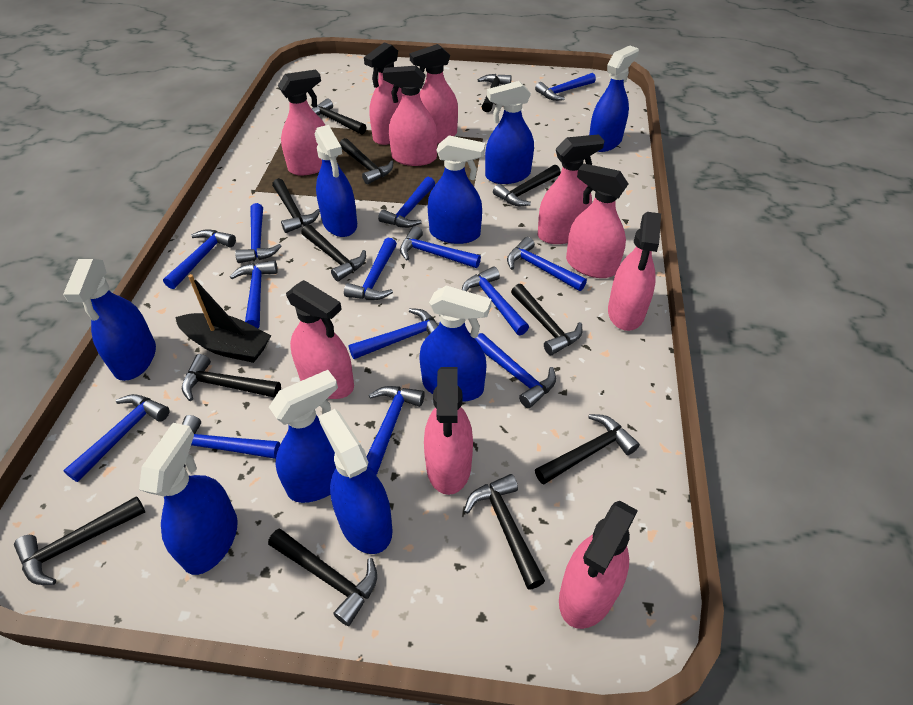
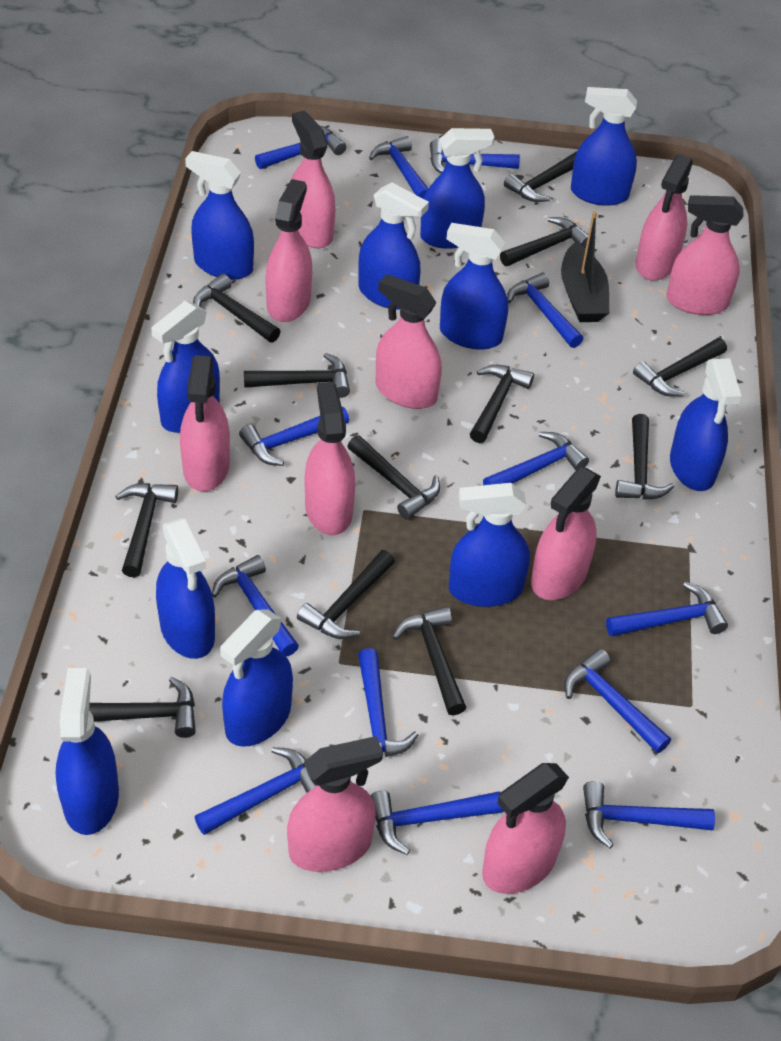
blue hammer: 14 -> 13
blue spray bottle: 9 -> 11

